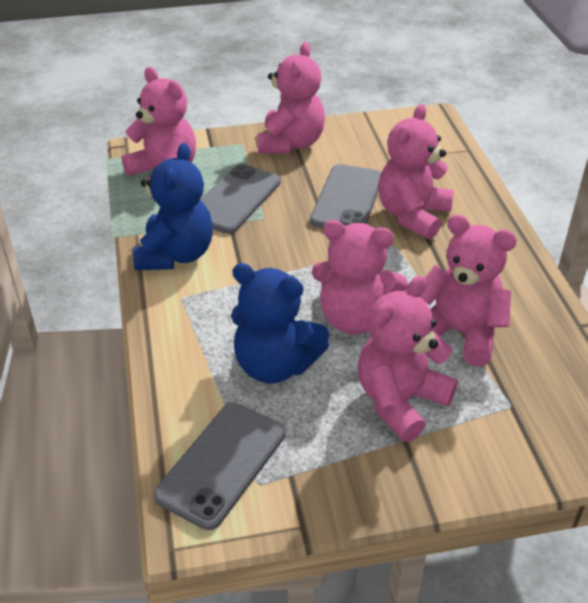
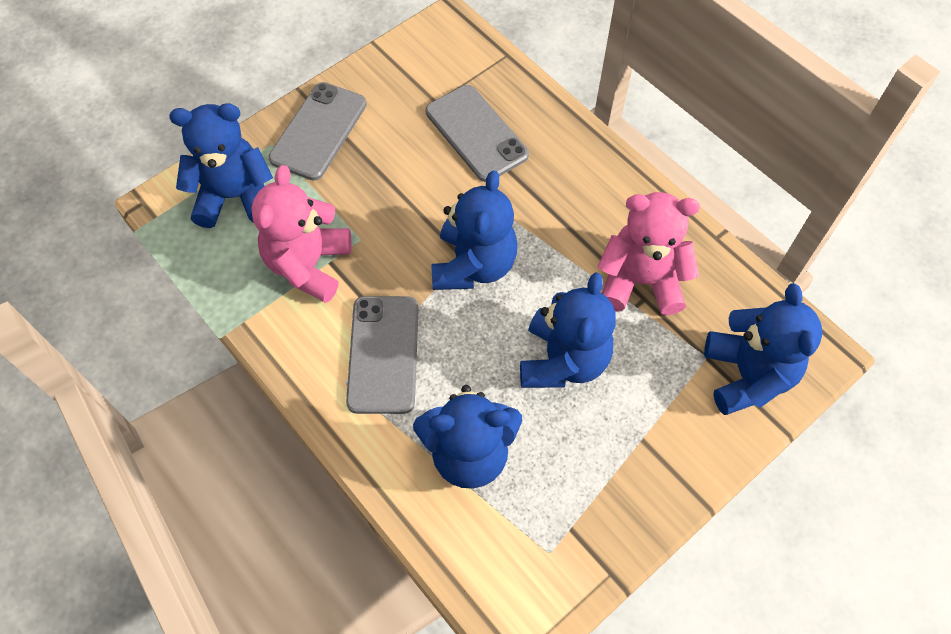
blue teddy bear: 2 -> 5
pink teddy bear: 6 -> 2

